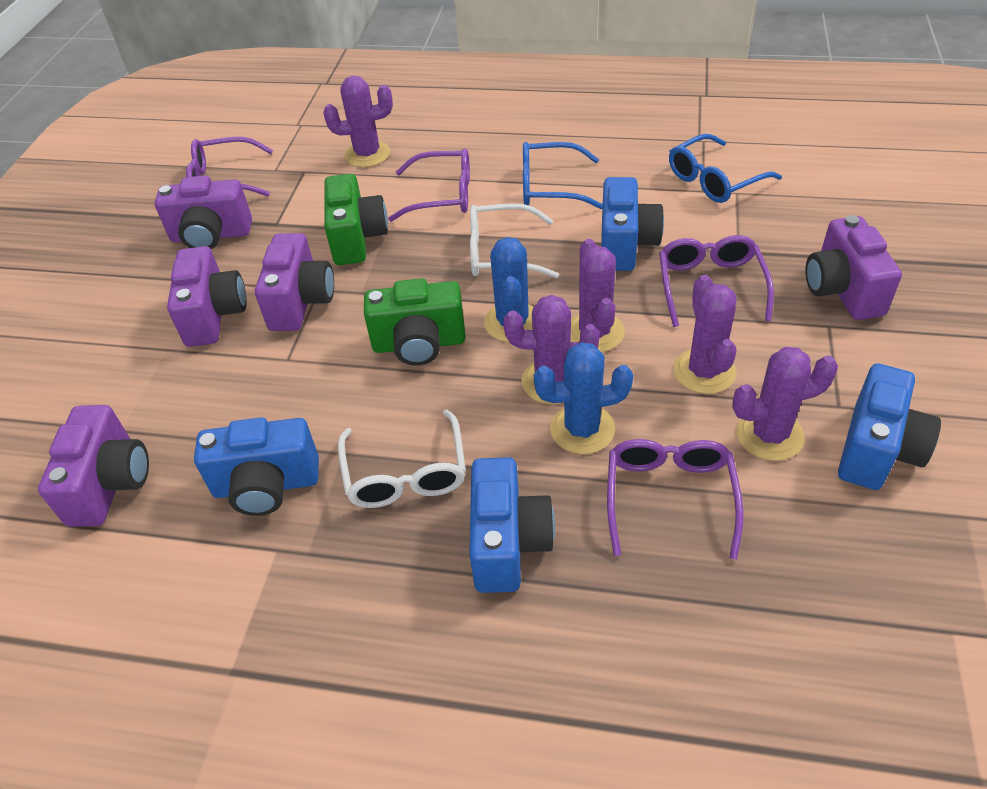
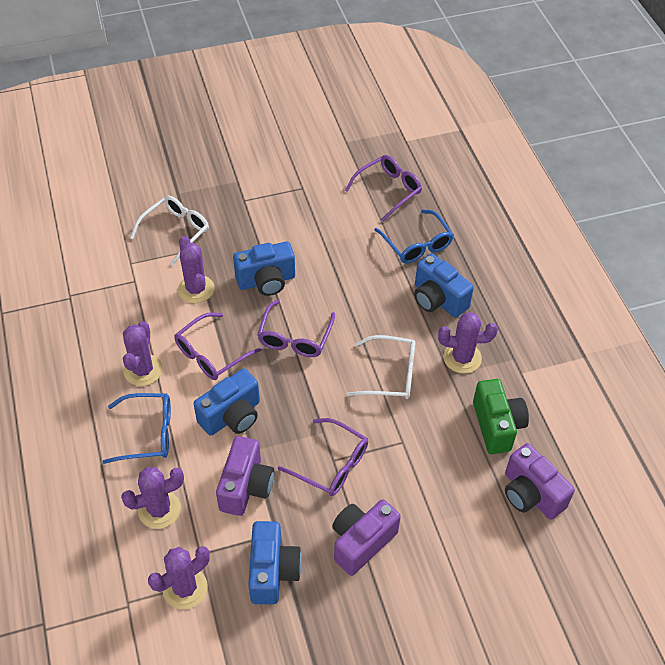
blue cactus: 2 -> 0
green camera: 2 -> 1
purple camera: 5 -> 3

